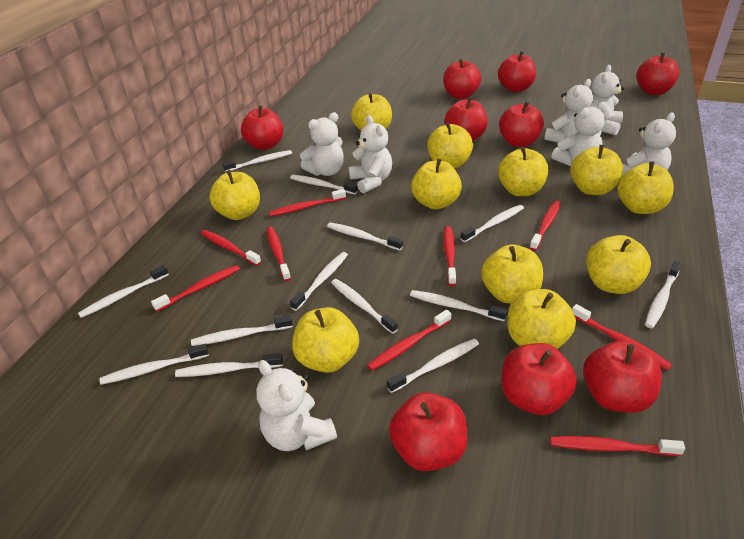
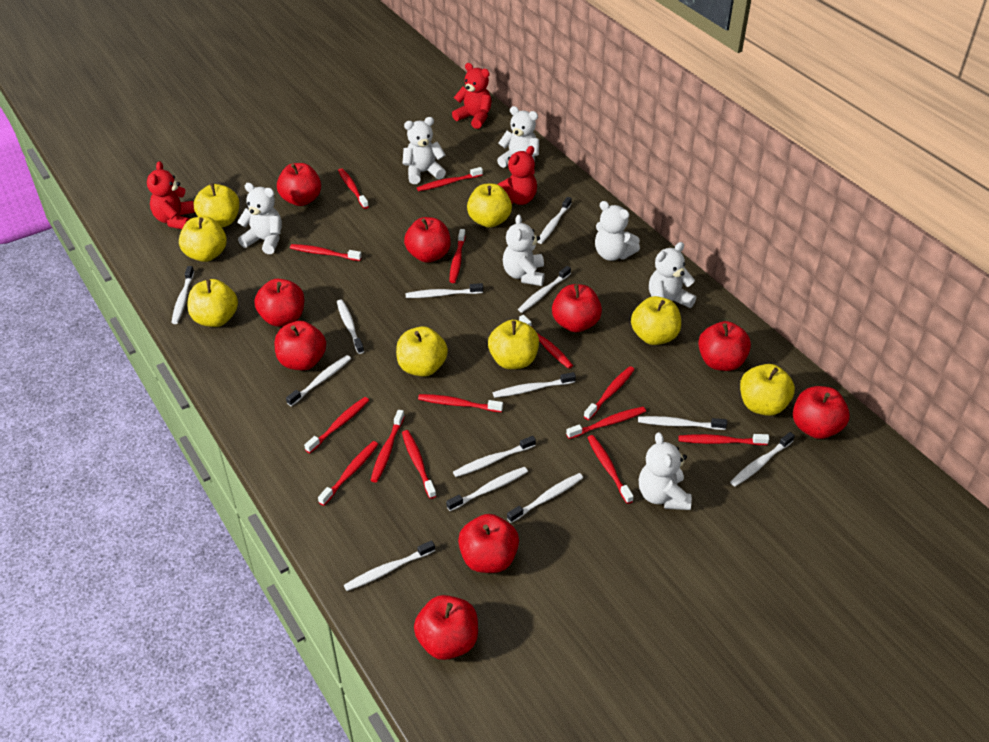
red teddy bear: 0 -> 3
red toothbrush: 9 -> 14
yellow apple: 11 -> 8

